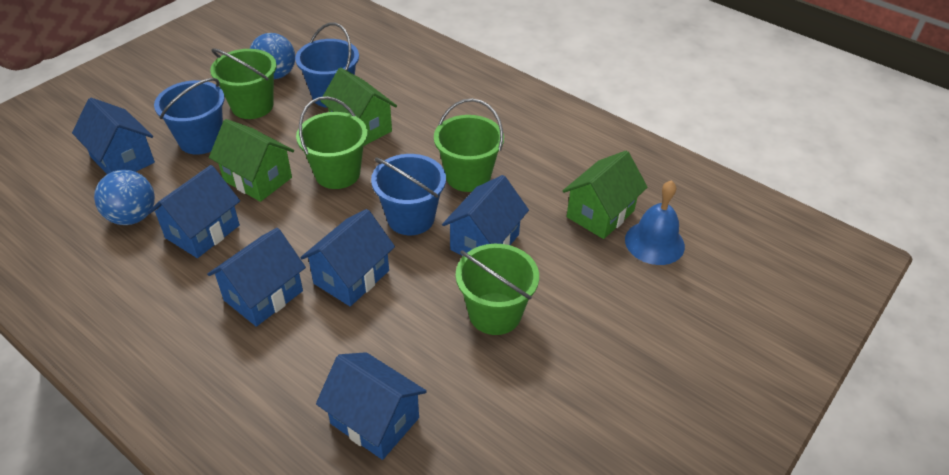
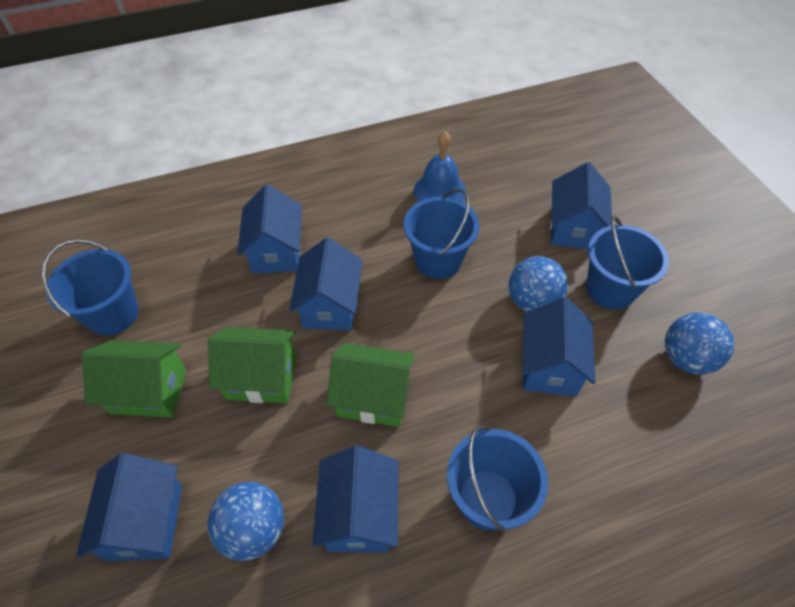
blue ball: 2 -> 3
blue bucket: 3 -> 4
green bucket: 4 -> 0

